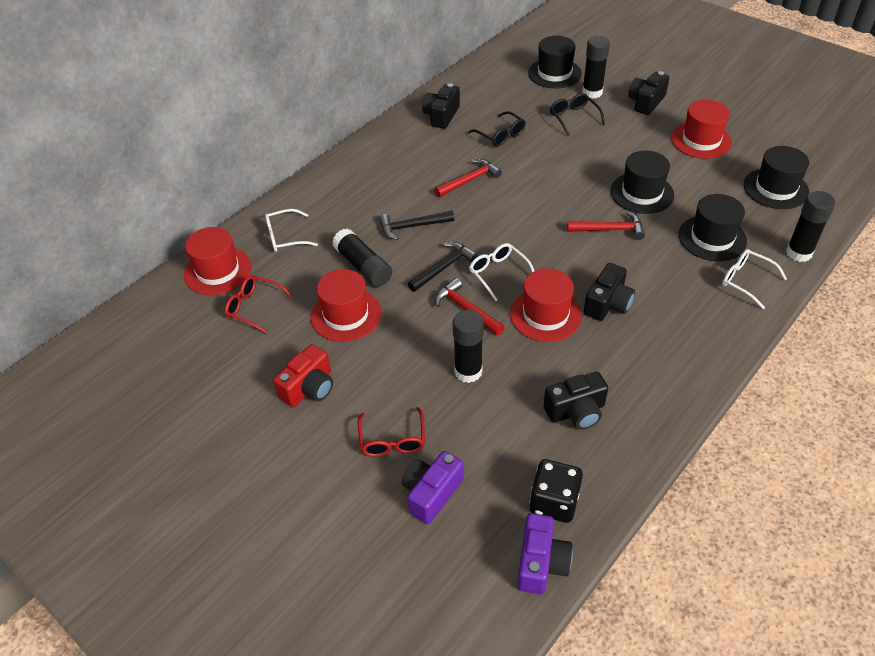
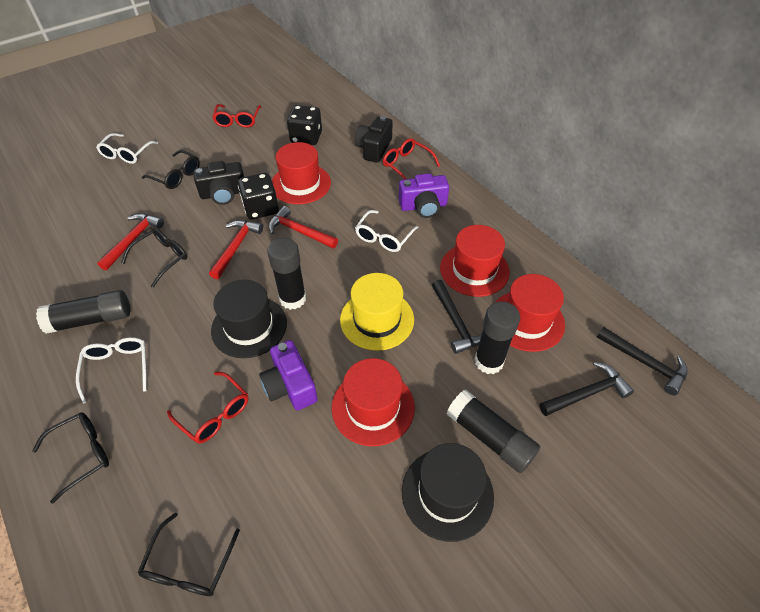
black camera: 4 -> 2
black dice: 1 -> 2
black glasses: 2 -> 4
black hammer: 2 -> 3
black hat: 4 -> 2
red camera: 1 -> 0
red glasses: 2 -> 3
yellow hat: 0 -> 1

